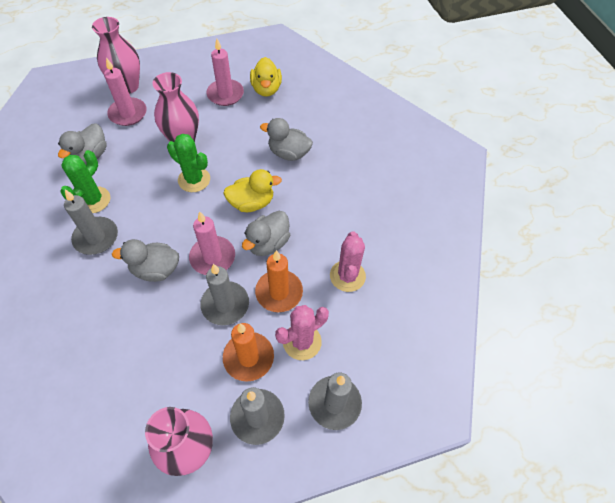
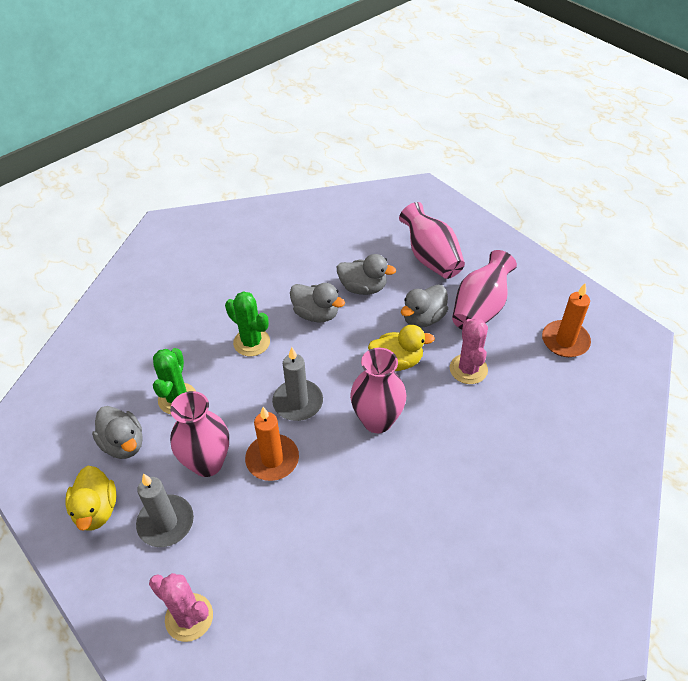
grey candle: 4 -> 2
pink candle: 3 -> 0
pink vase: 3 -> 4

